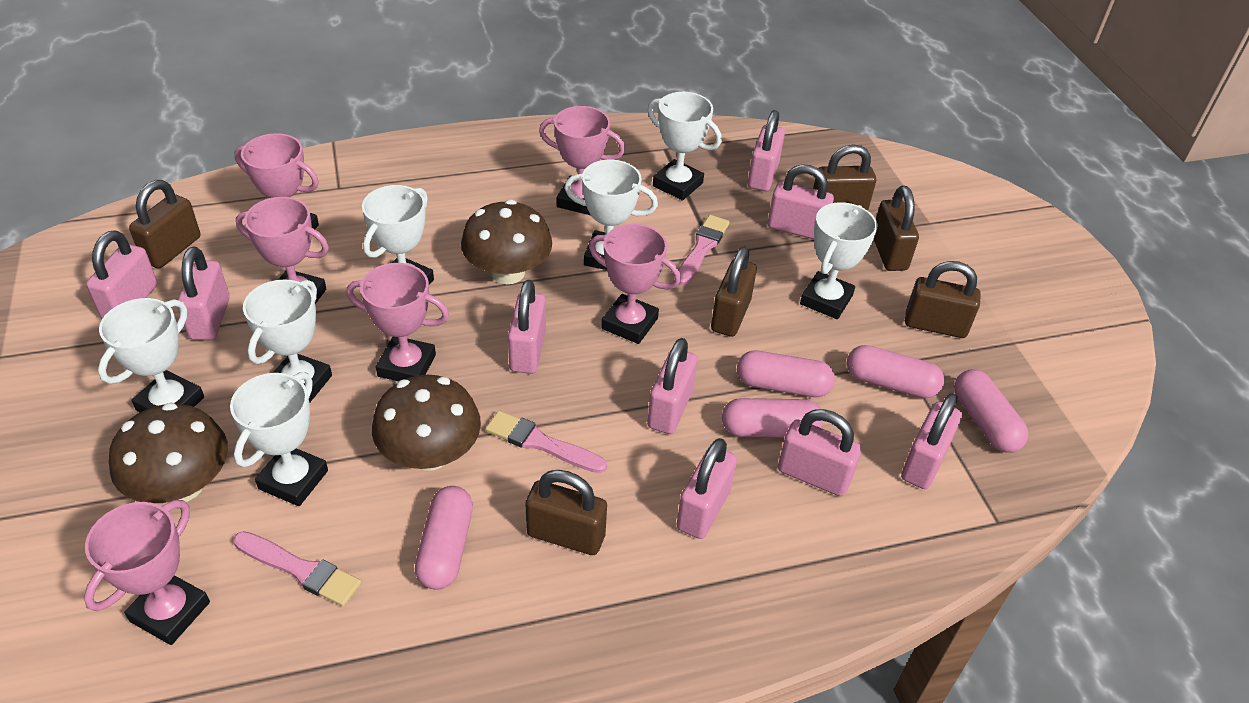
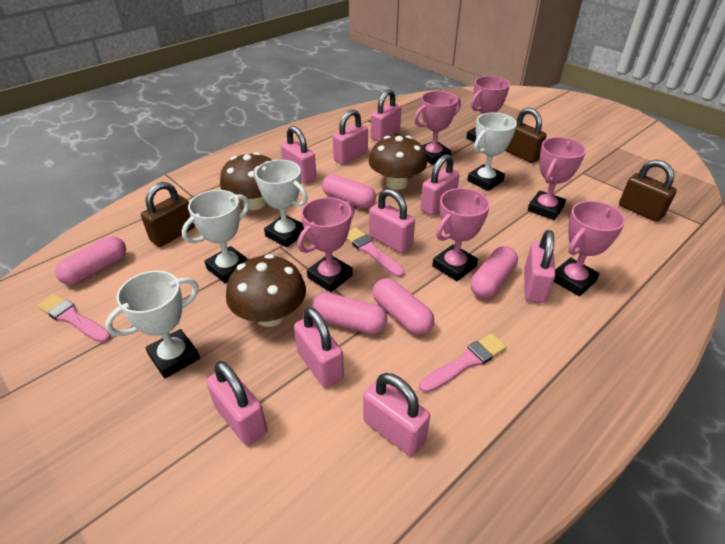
brown padlock: 6 -> 3
white trophy: 7 -> 4

